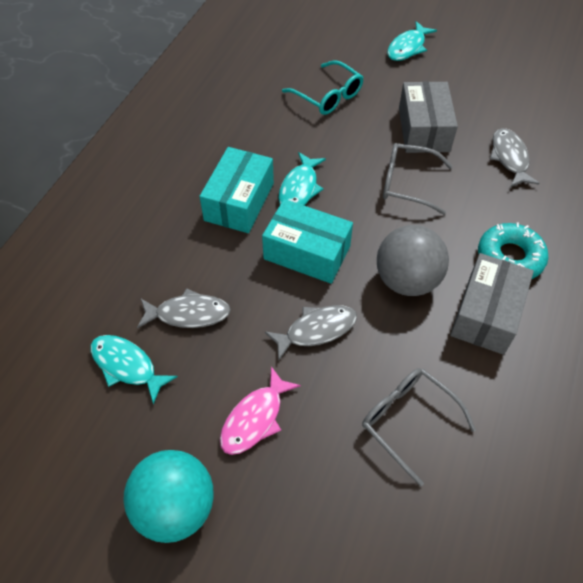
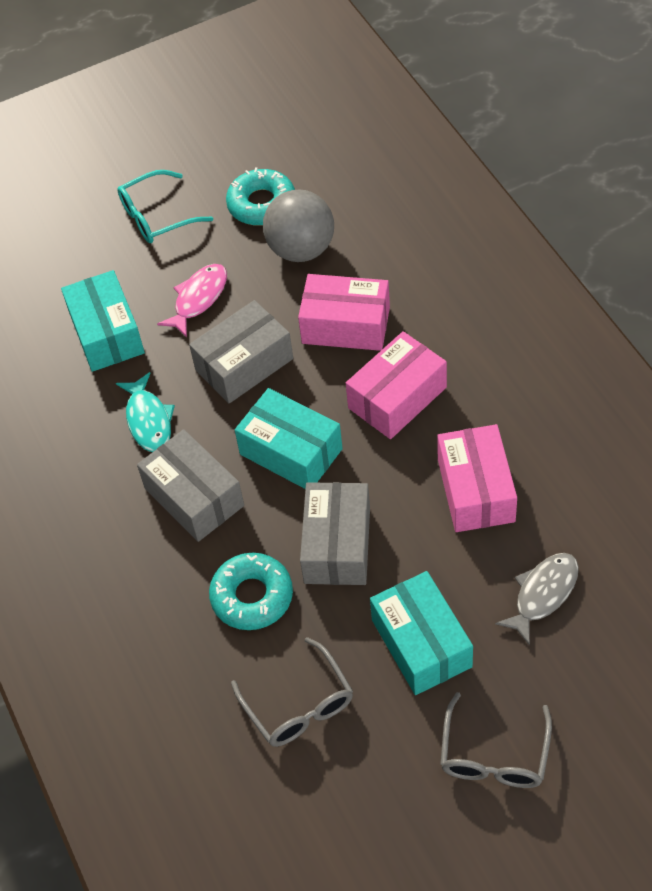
grey box: 2 -> 3
grey fish: 3 -> 1
pink box: 0 -> 3
turquoise ball: 1 -> 0
turquoise box: 2 -> 3
turquoise donut: 1 -> 2
turquoise fish: 3 -> 1

